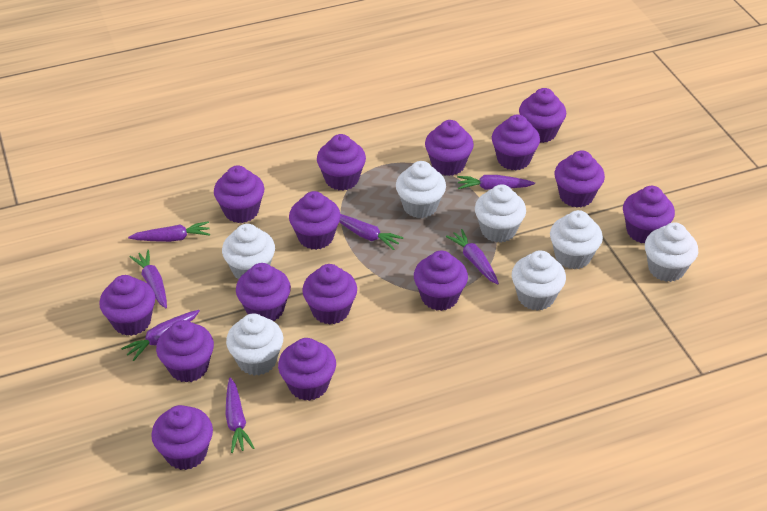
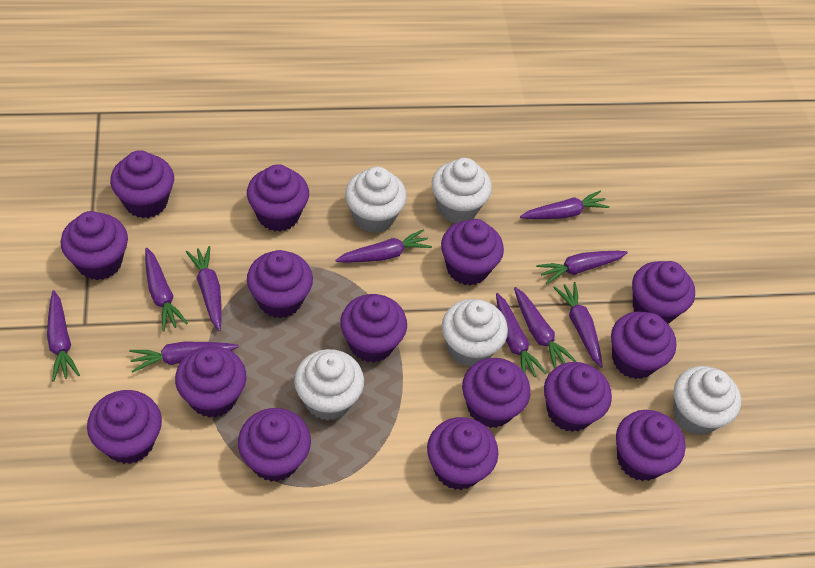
purple carrot: 7 -> 10
white cupcake: 7 -> 5

